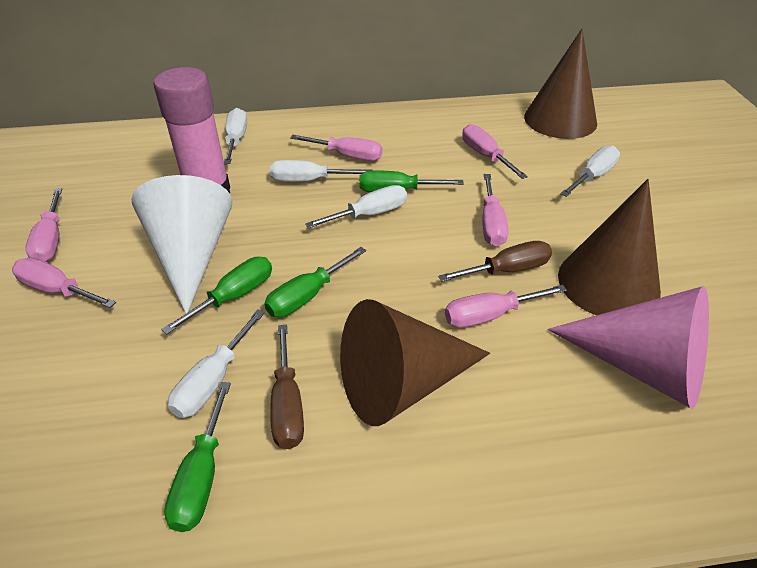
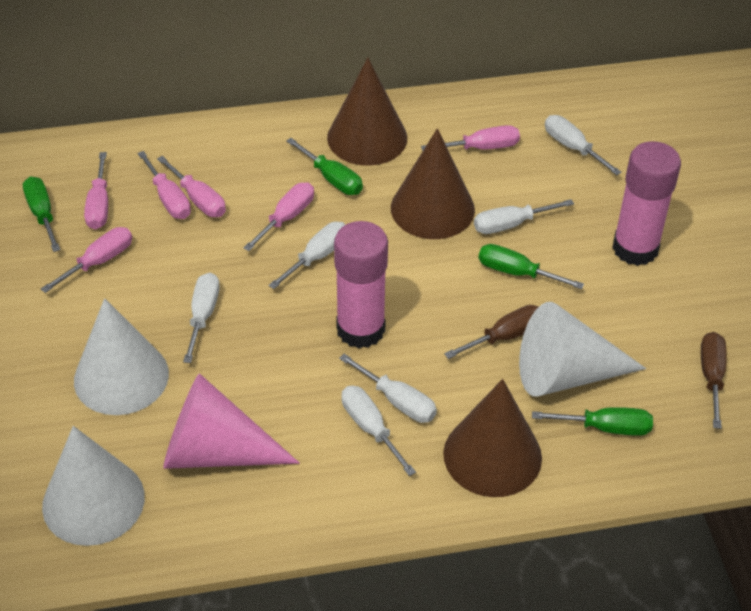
pink glue stick: 1 -> 2
white cone: 1 -> 3
white screwdriver: 5 -> 6

